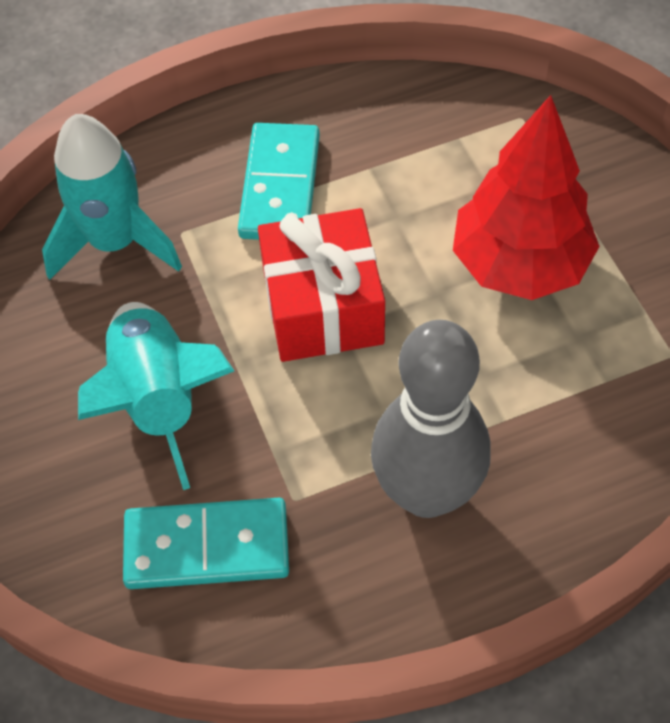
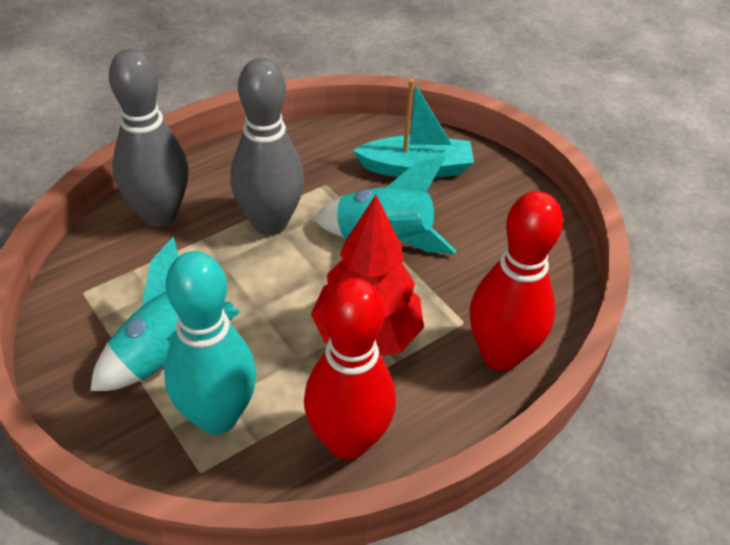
grey bowling pin: 1 -> 2
red bowling pin: 0 -> 2
red gift: 1 -> 0
turquoise boat: 0 -> 1
turquoise bowling pin: 0 -> 1
turquoise domino: 2 -> 0

